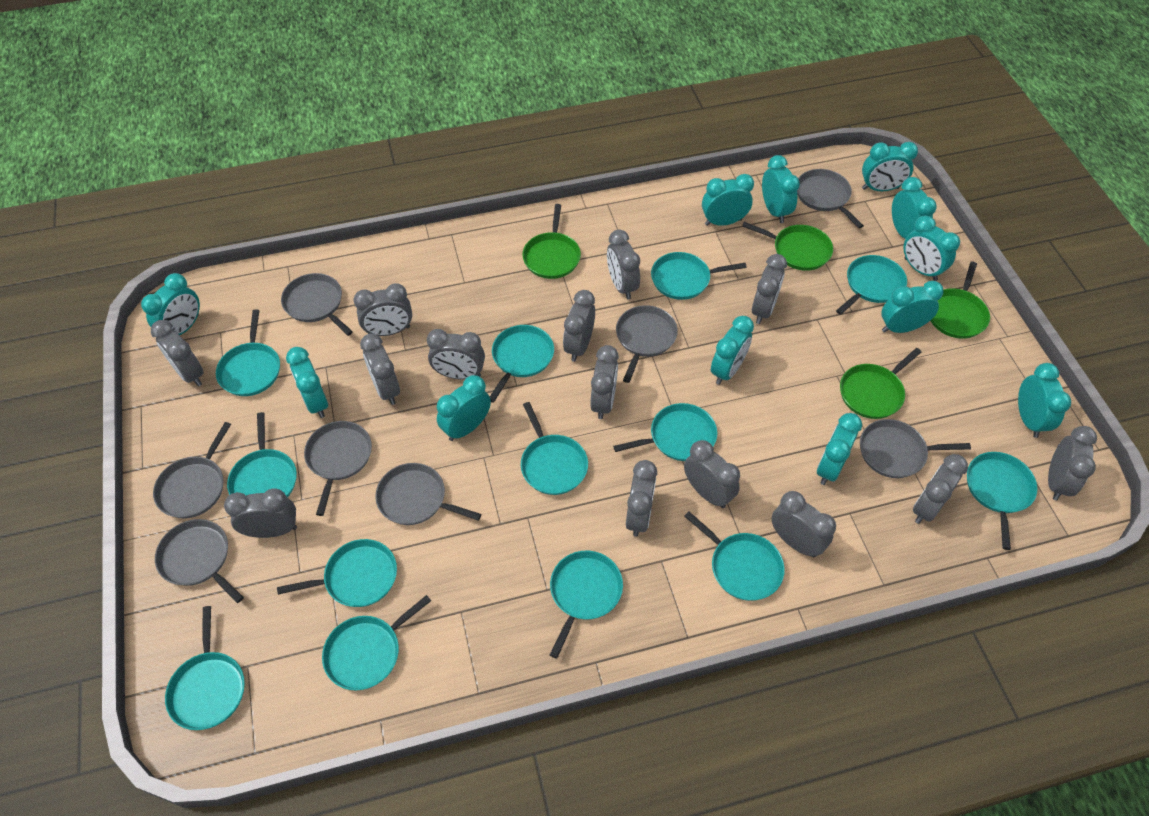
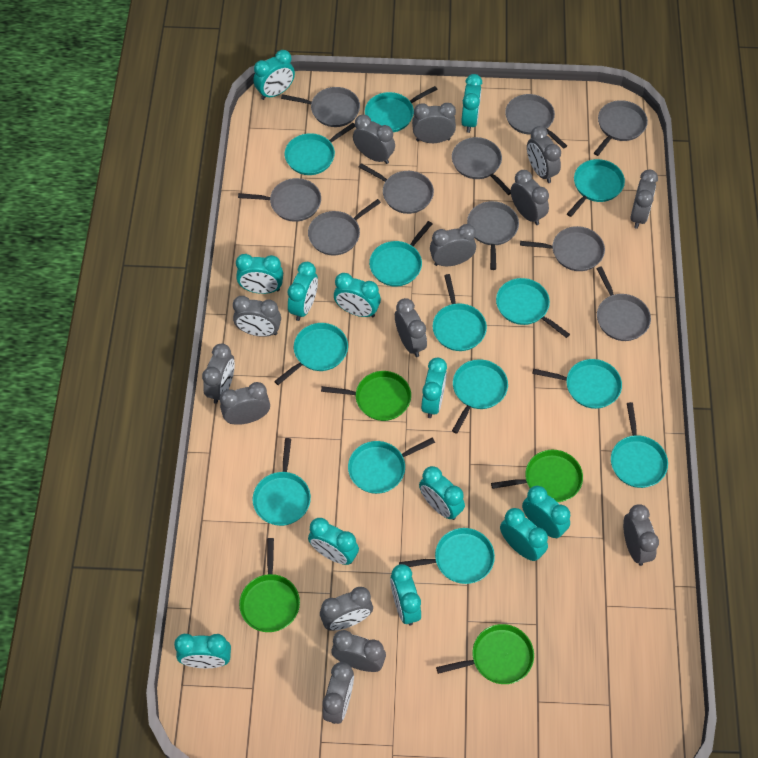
grey pan: 8 -> 10

